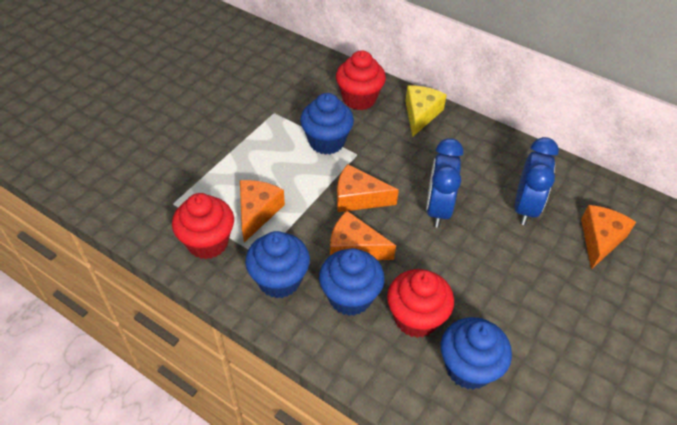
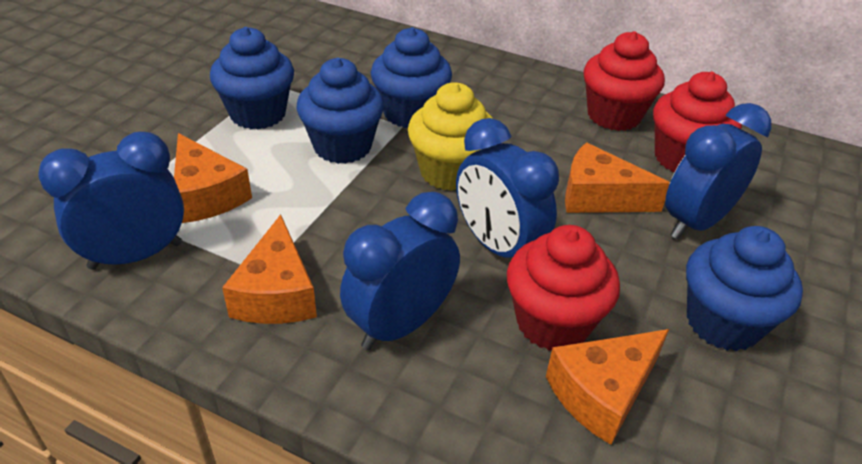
blue clock: 2 -> 4
yellow cheese: 1 -> 0
yellow cupcake: 0 -> 1

